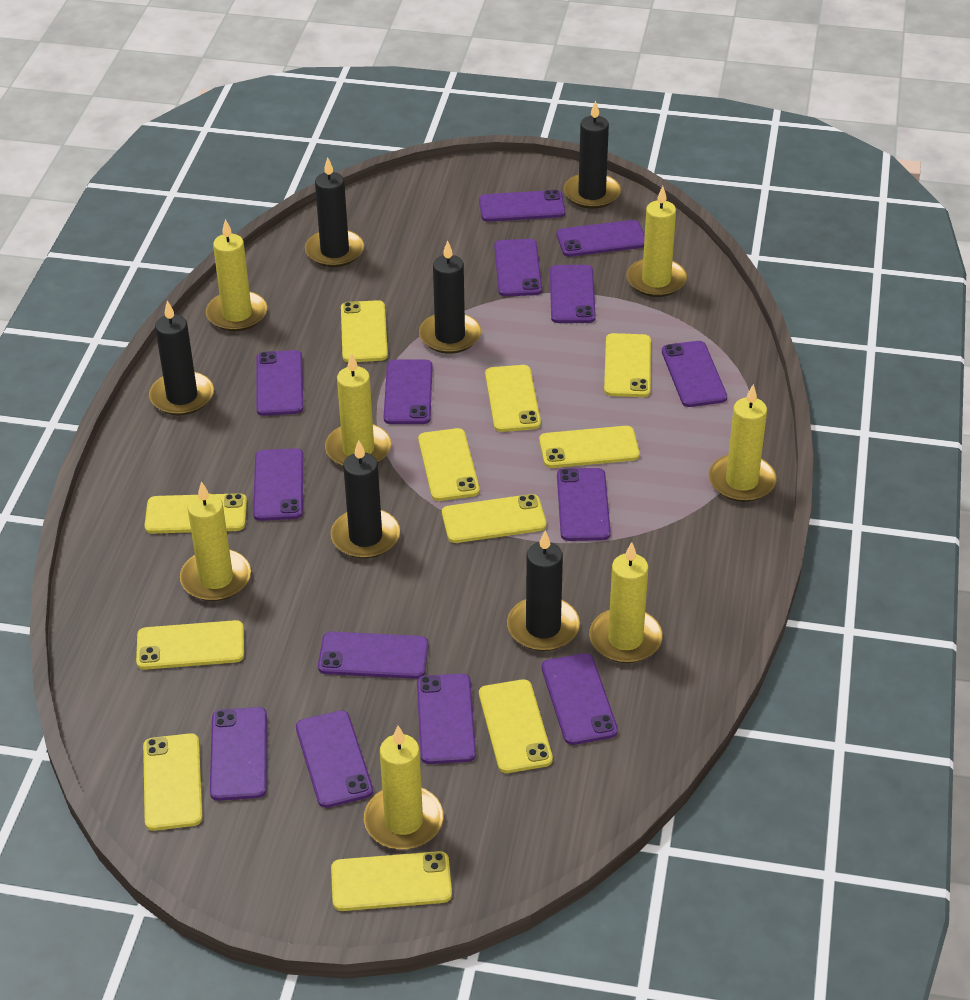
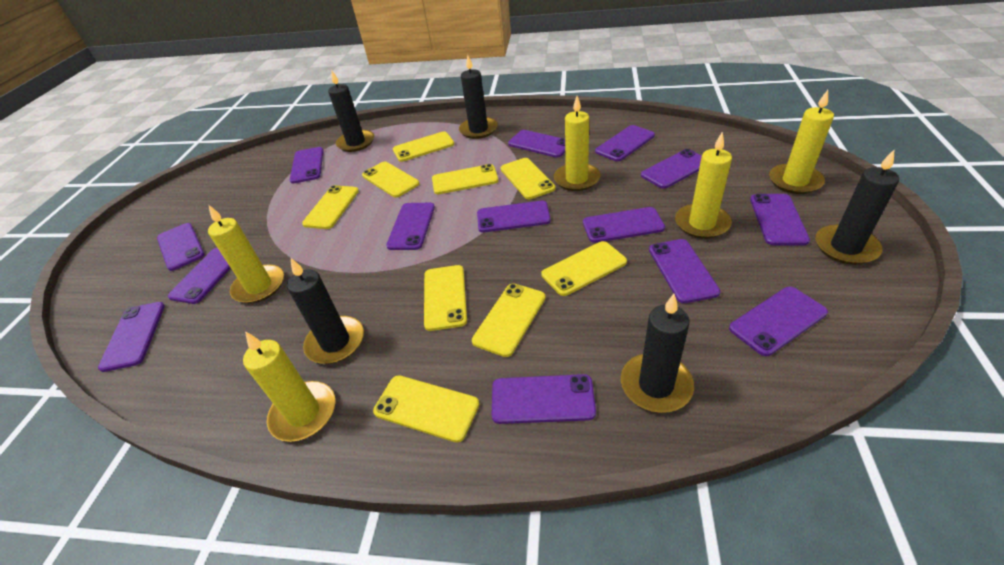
black candle: 6 -> 5
yellow candle: 7 -> 5
yellow phone: 11 -> 9

